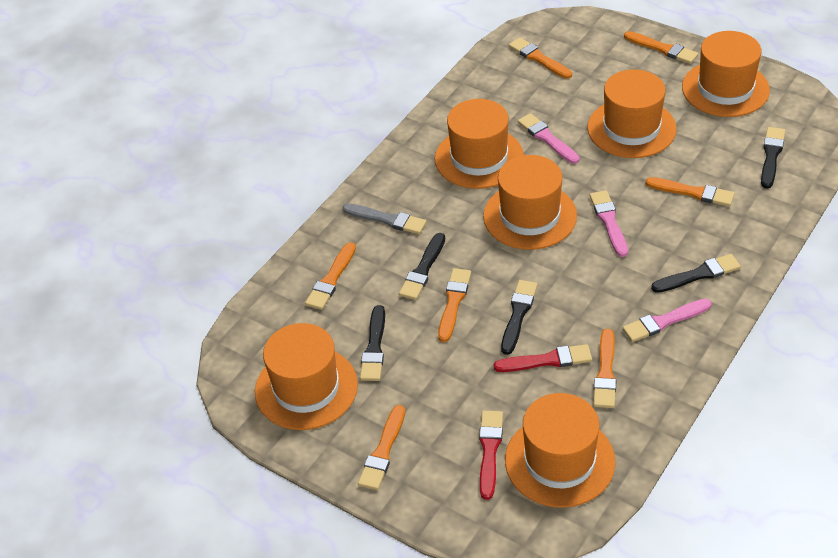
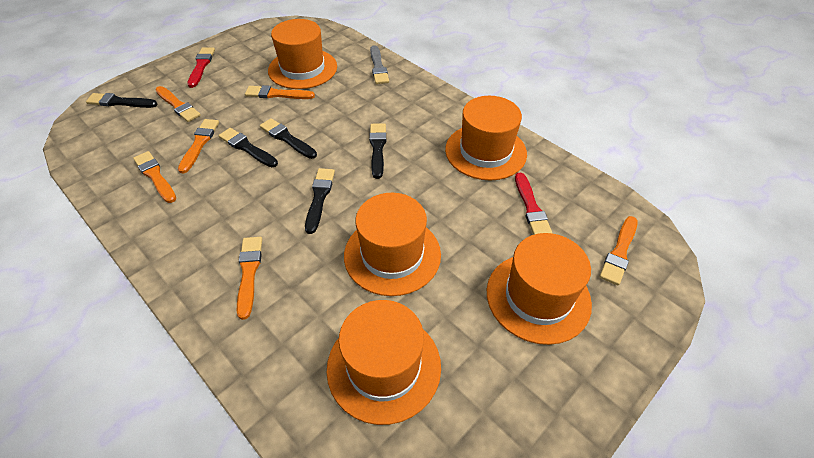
orange brush: 7 -> 6
orange hat: 6 -> 5
pink brush: 3 -> 0

